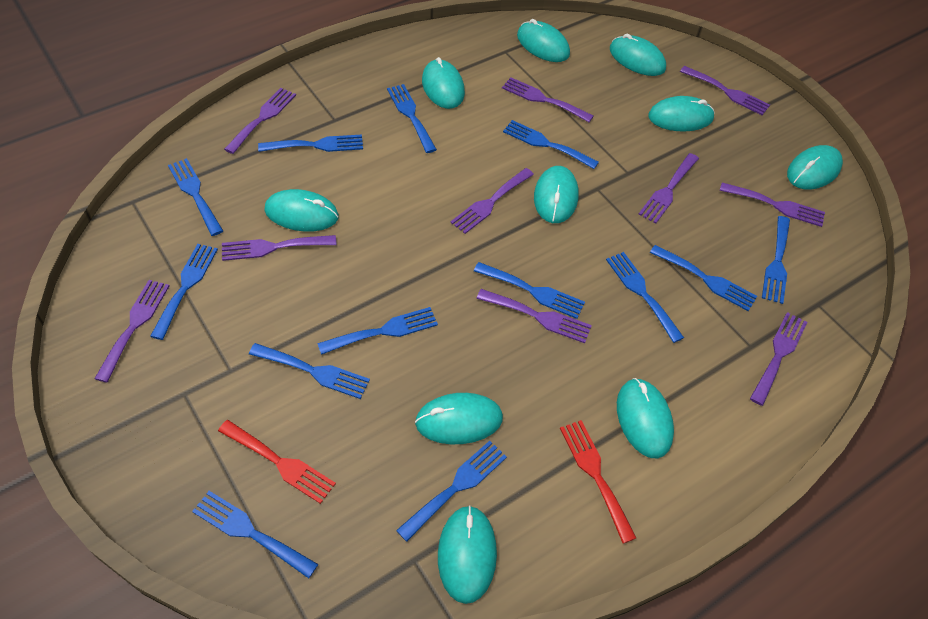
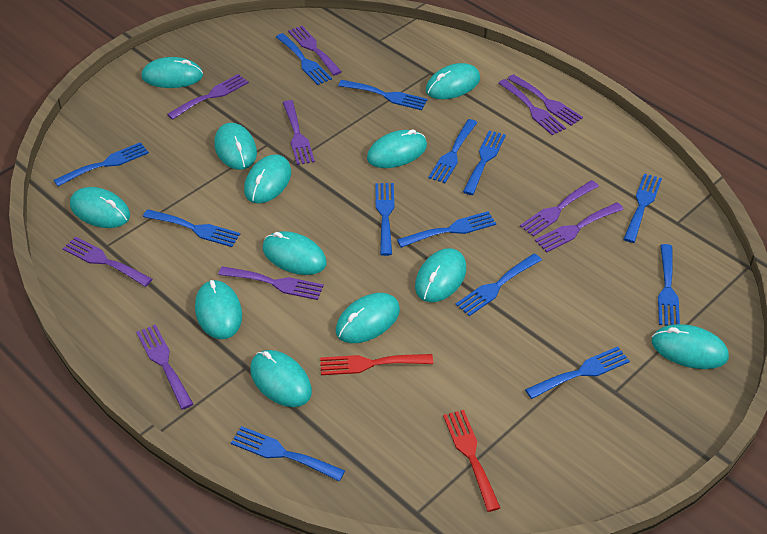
turquoise mouse: 10 -> 12

